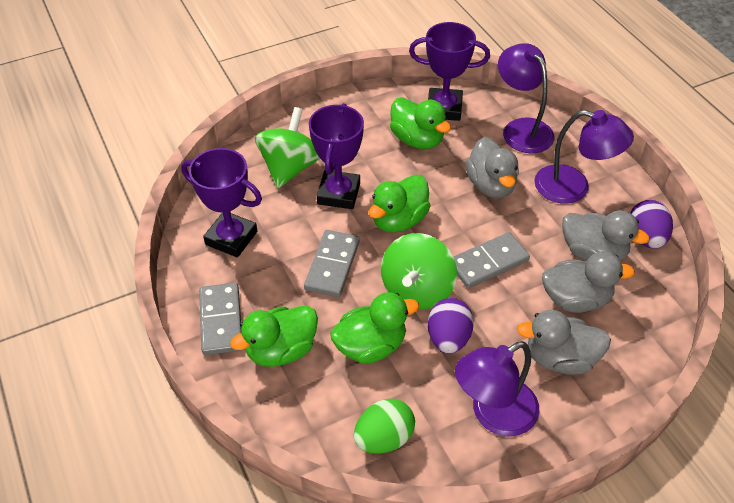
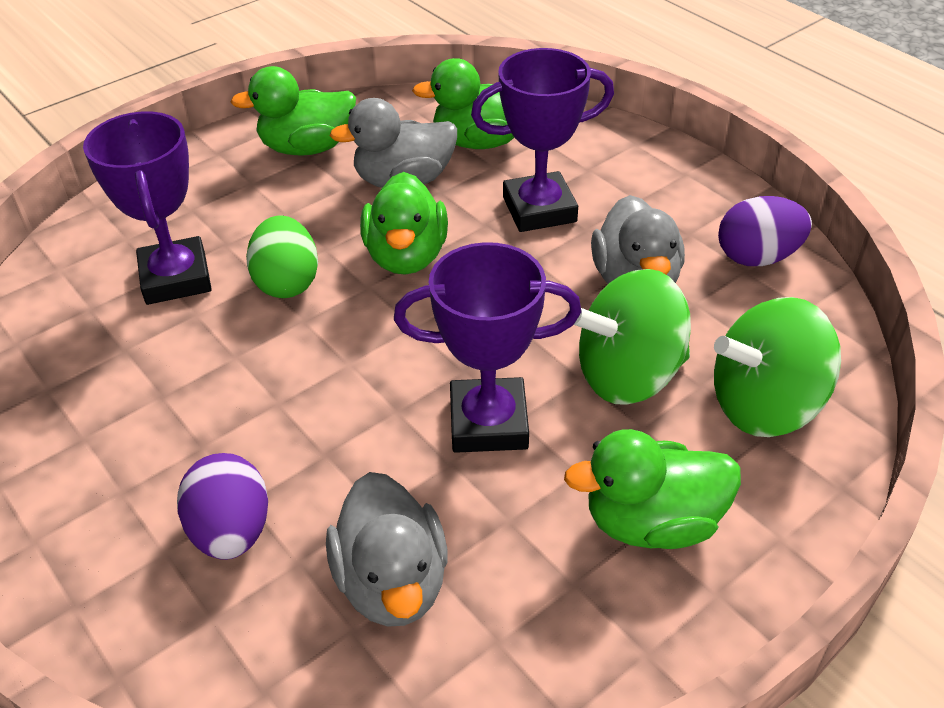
grey domino: 3 -> 0
grey duck: 4 -> 3
purple lamp: 3 -> 0

